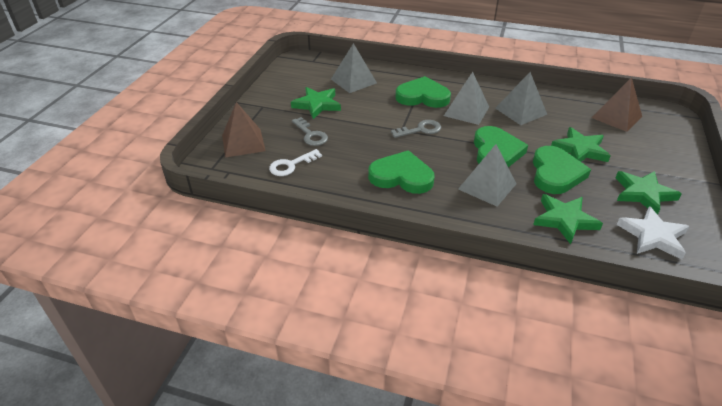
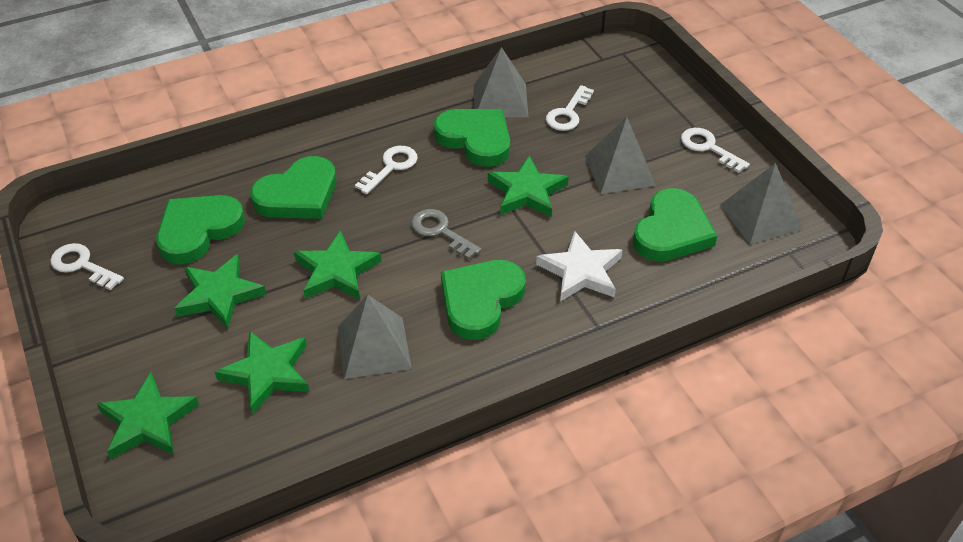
brown pyramid: 2 -> 0
green heart: 4 -> 5
green star: 4 -> 5
grey key: 2 -> 1
white key: 1 -> 4

